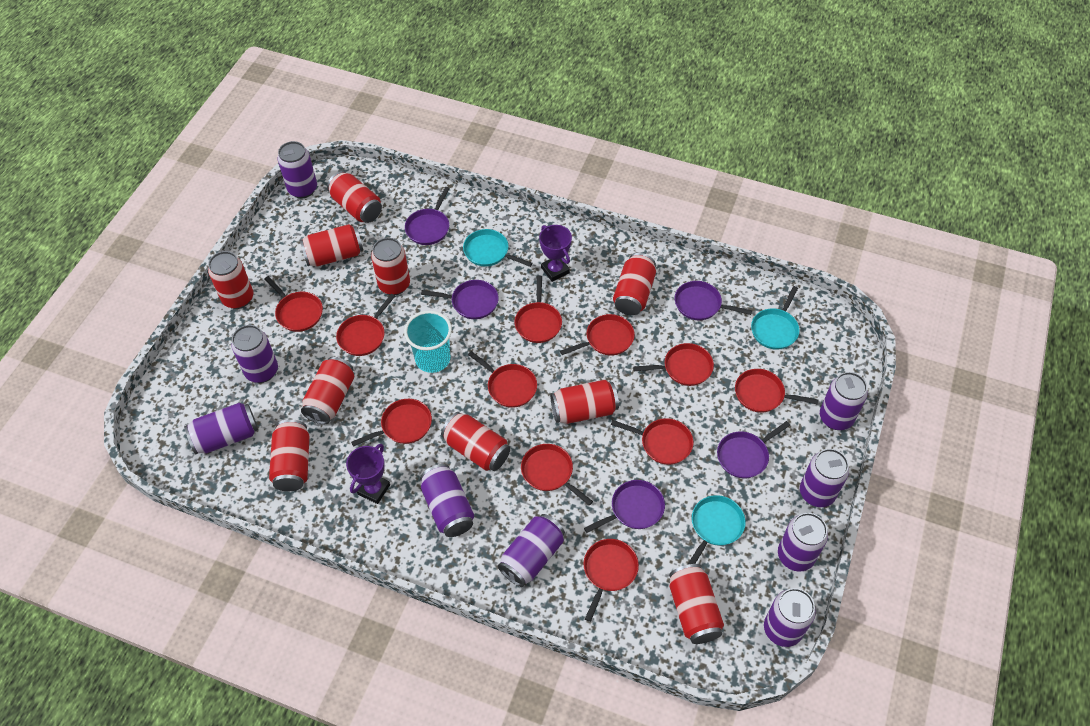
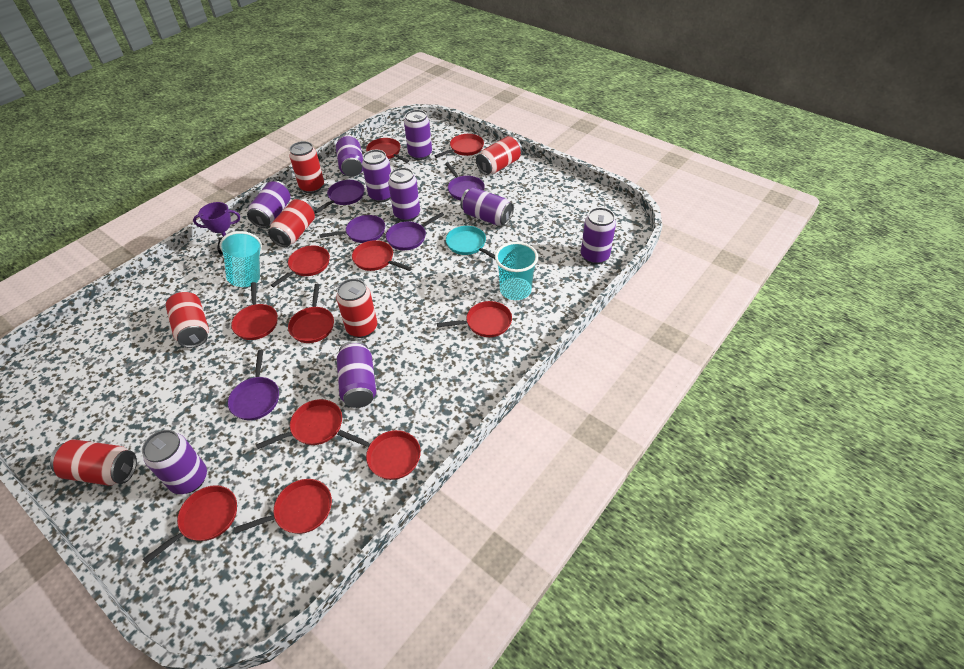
purple trophy: 2 -> 1
red can: 10 -> 6
turquoise cup: 1 -> 2
turquoise pan: 3 -> 1

